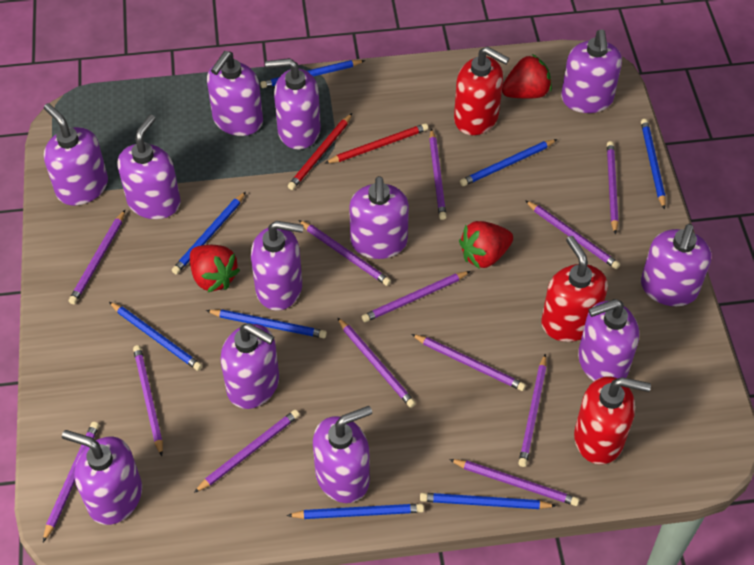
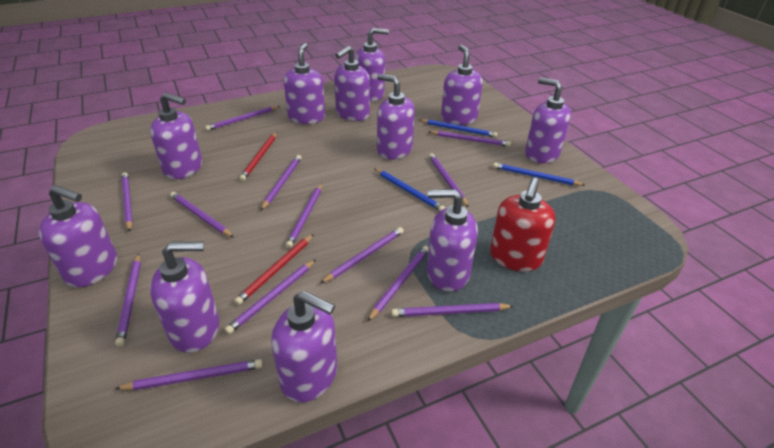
blue pencil: 8 -> 3
purple soap dispenser: 12 -> 11
red soap dispenser: 3 -> 1
red strawberry: 3 -> 0

